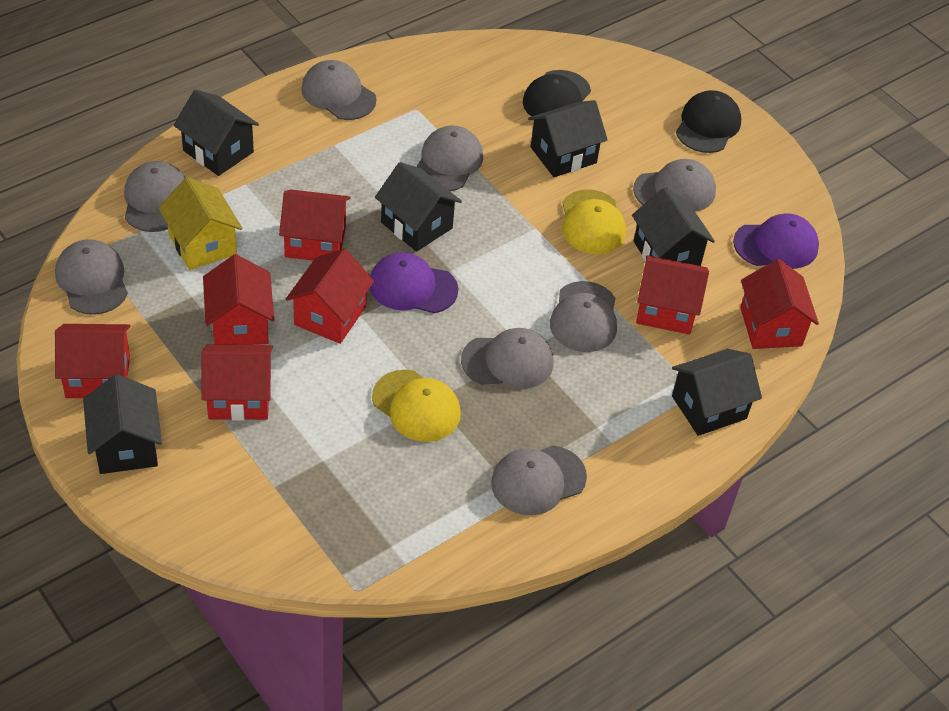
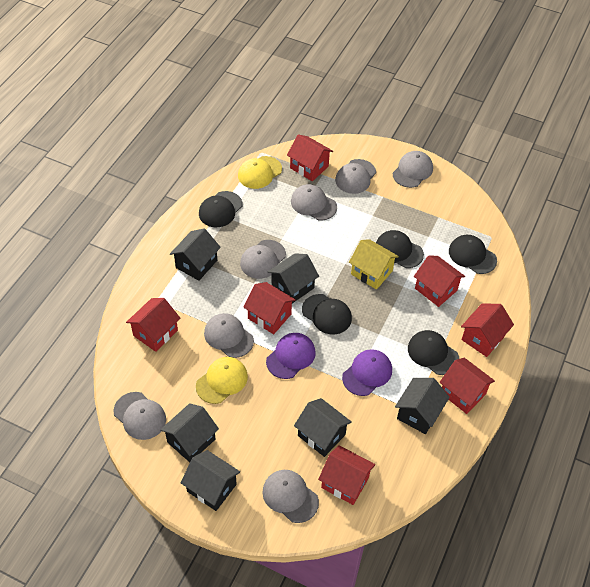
black cap: 2 -> 5
grey cap: 8 -> 7

